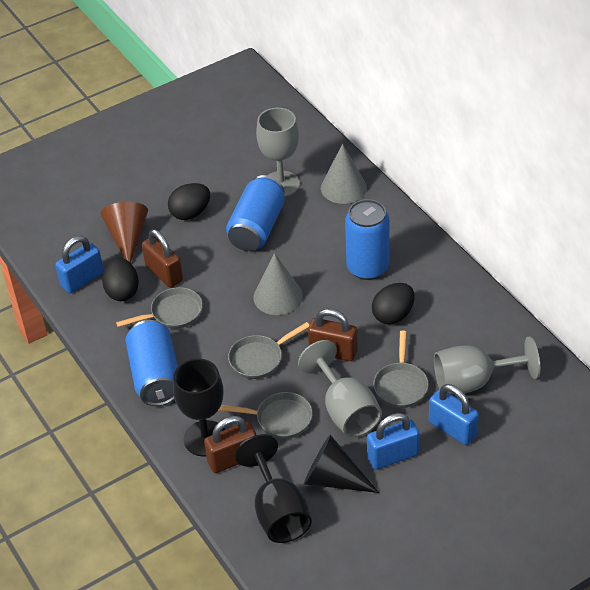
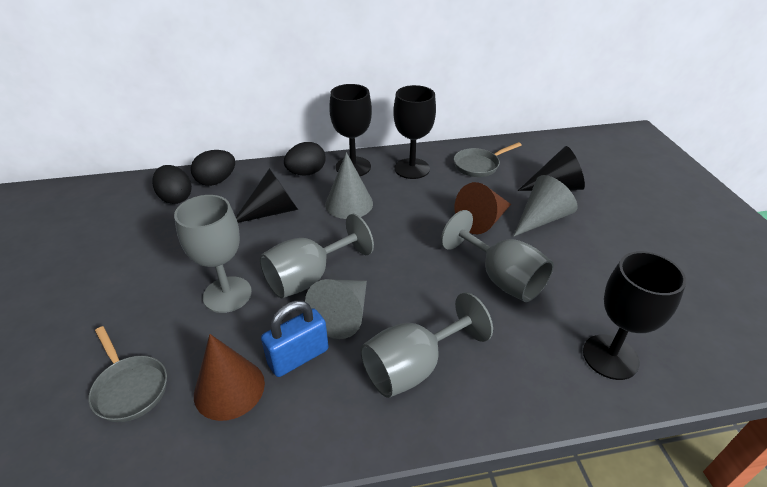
black cone: 1 -> 2
black goblet: 2 -> 3
blue can: 3 -> 0
blue padlock: 3 -> 1
brown cone: 1 -> 2
brown padlock: 3 -> 0
grey cone: 2 -> 3
grey goblet: 3 -> 4
grey pan: 4 -> 2

